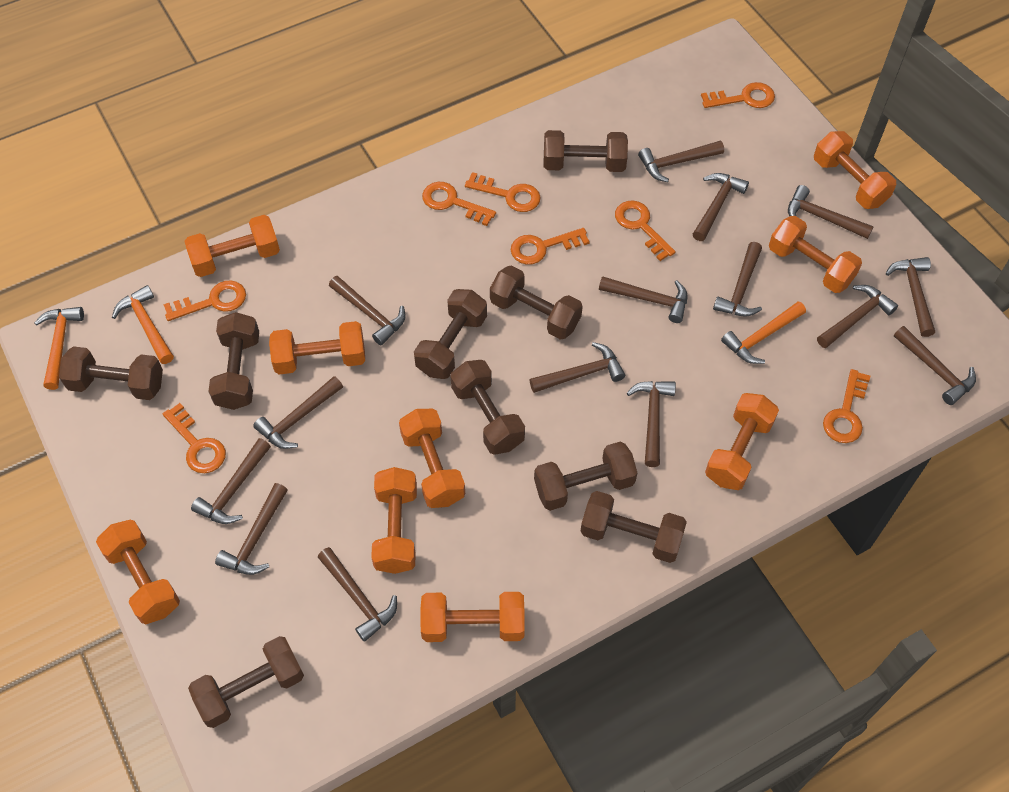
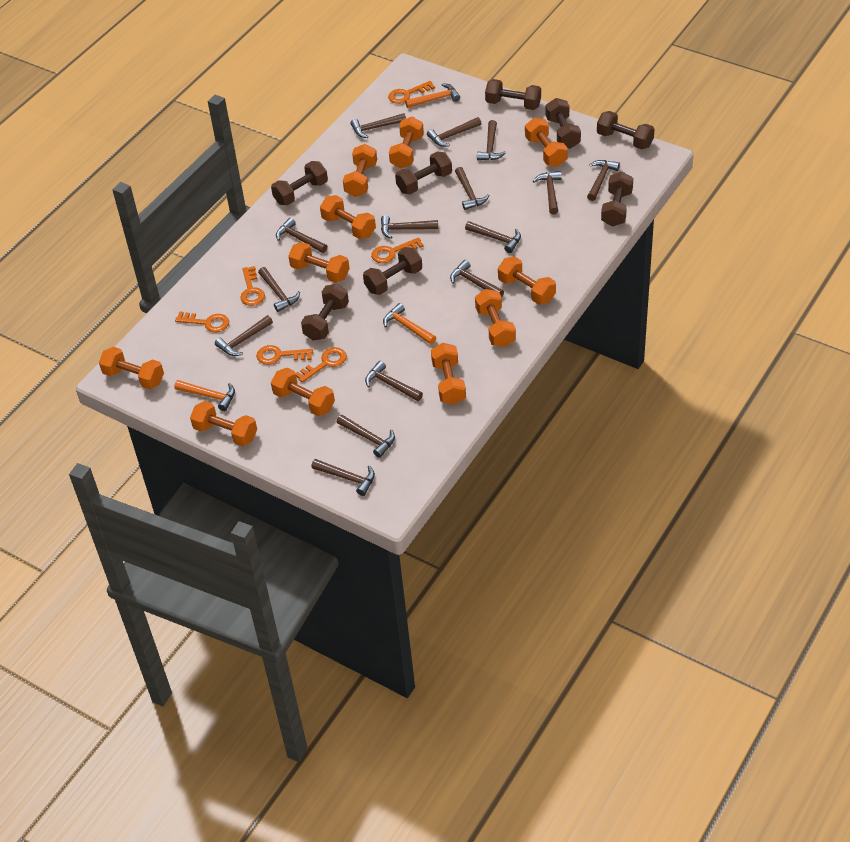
brown dumbbell: 9 -> 8
orange dumbbell: 9 -> 11
orange key: 8 -> 6

